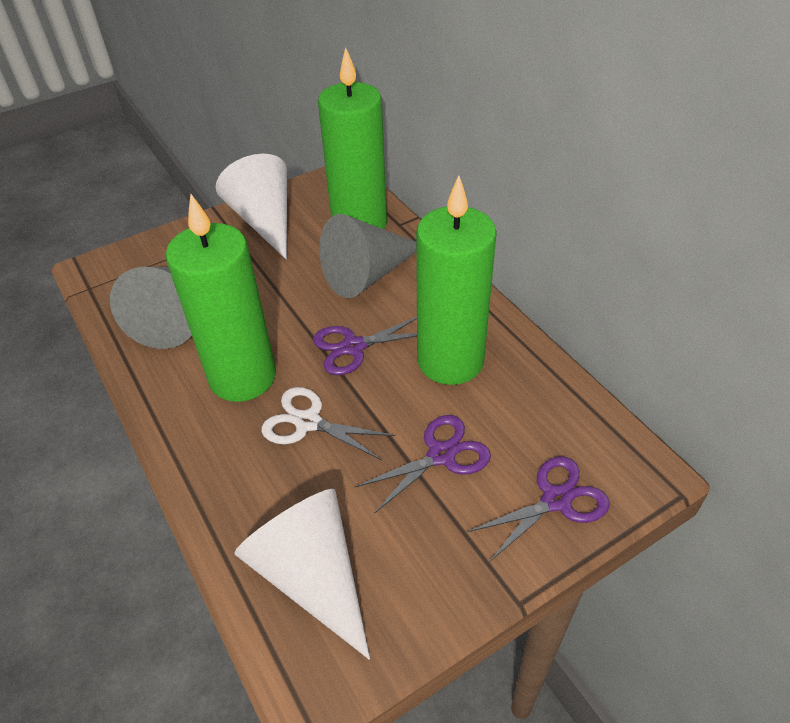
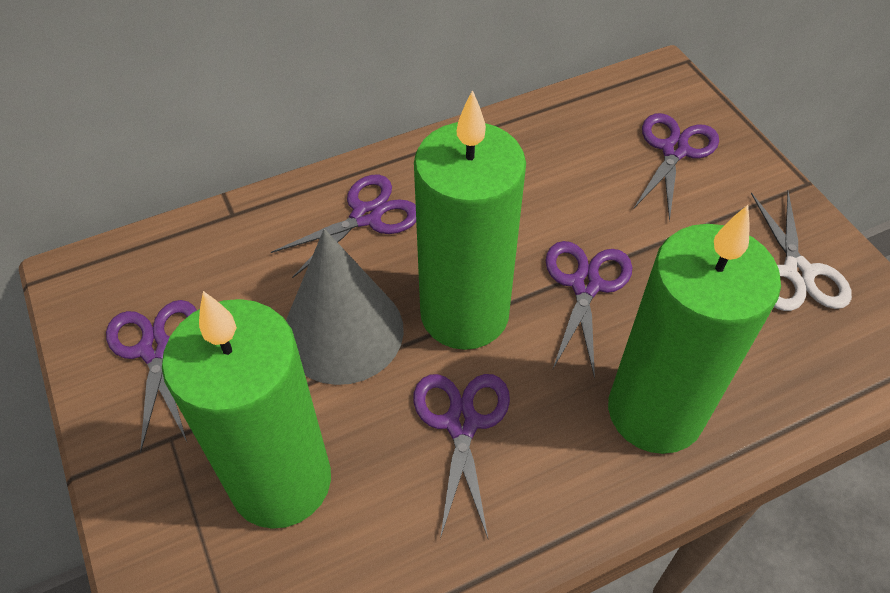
grey cone: 2 -> 1
purple scissors: 3 -> 5
white cone: 2 -> 0

